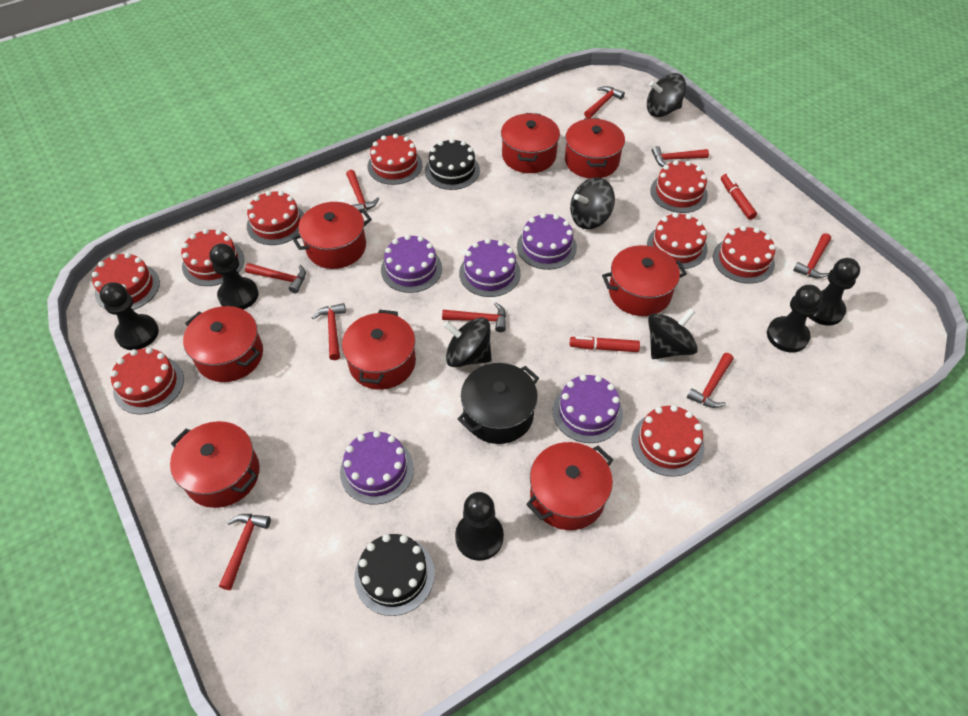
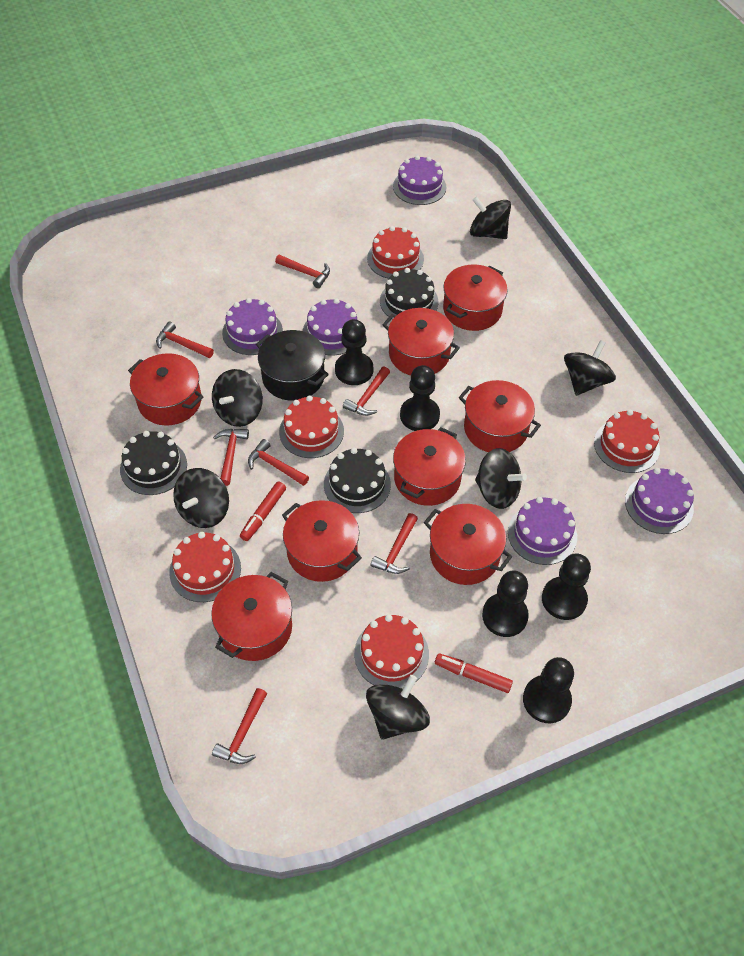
black cake: 2 -> 3
black spinning top: 4 -> 6
red cake: 9 -> 5
red hammer: 9 -> 7

